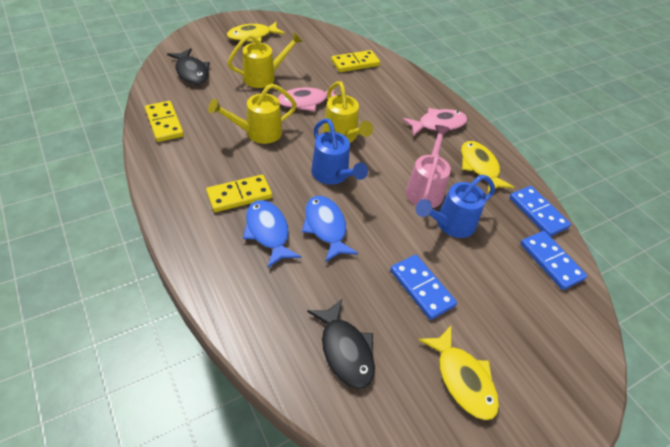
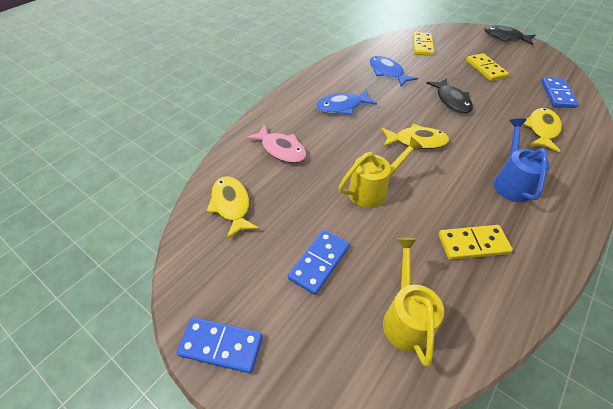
blue watering can: 2 -> 1
pink fish: 2 -> 1
pink watering can: 1 -> 0
yellow watering can: 3 -> 2

